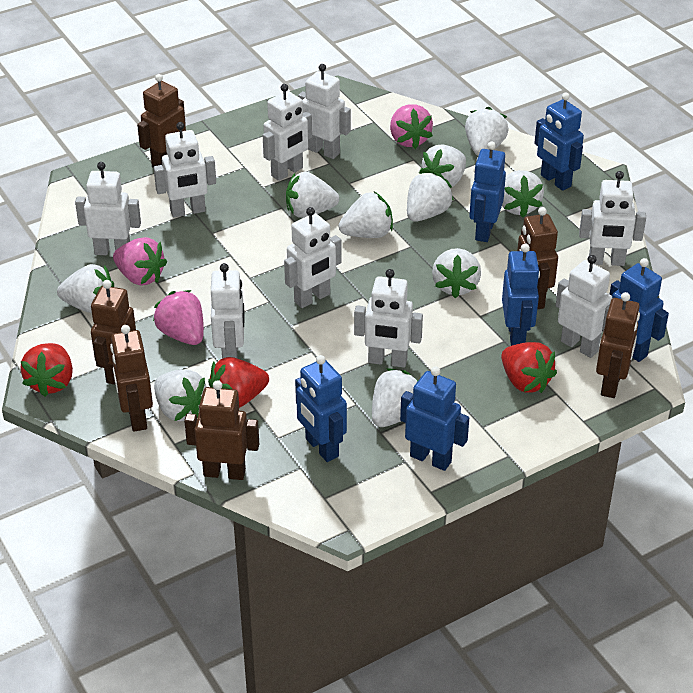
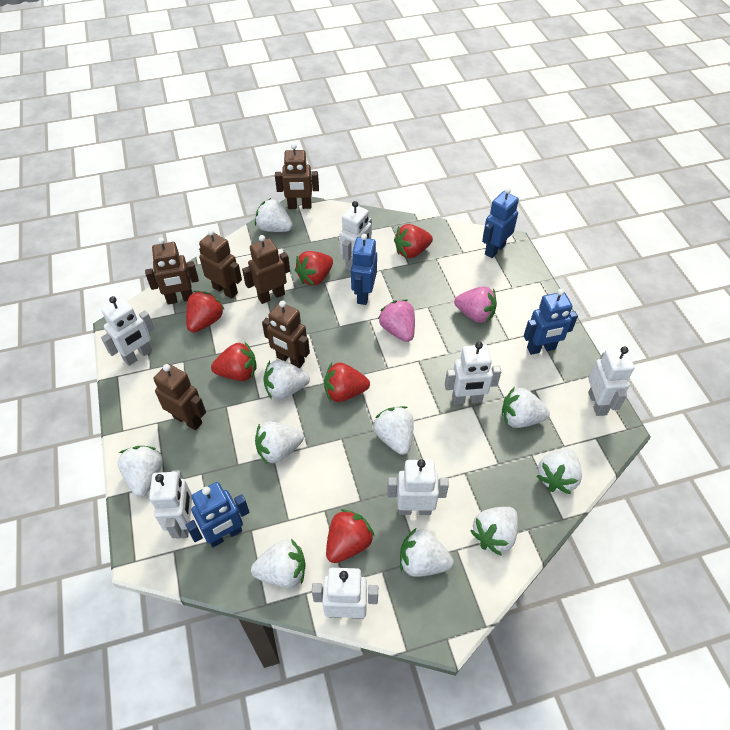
blue robot: 6 -> 4
pink strawberry: 3 -> 2
red strawberry: 3 -> 6
white robot: 9 -> 7

